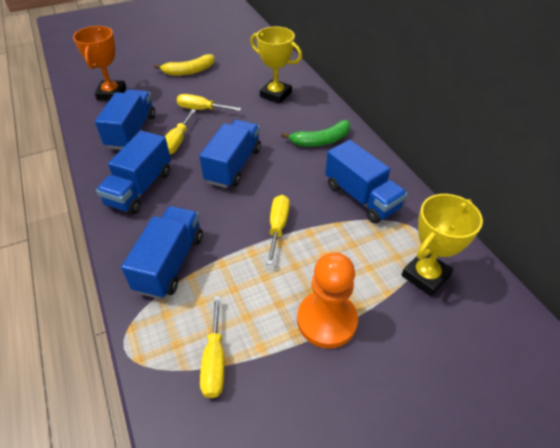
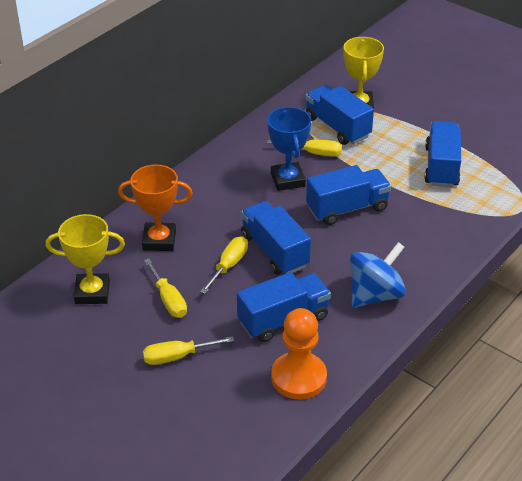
blue spinning top: 0 -> 1
blue trophy: 0 -> 1
green banana: 1 -> 0
yellow banana: 1 -> 0

